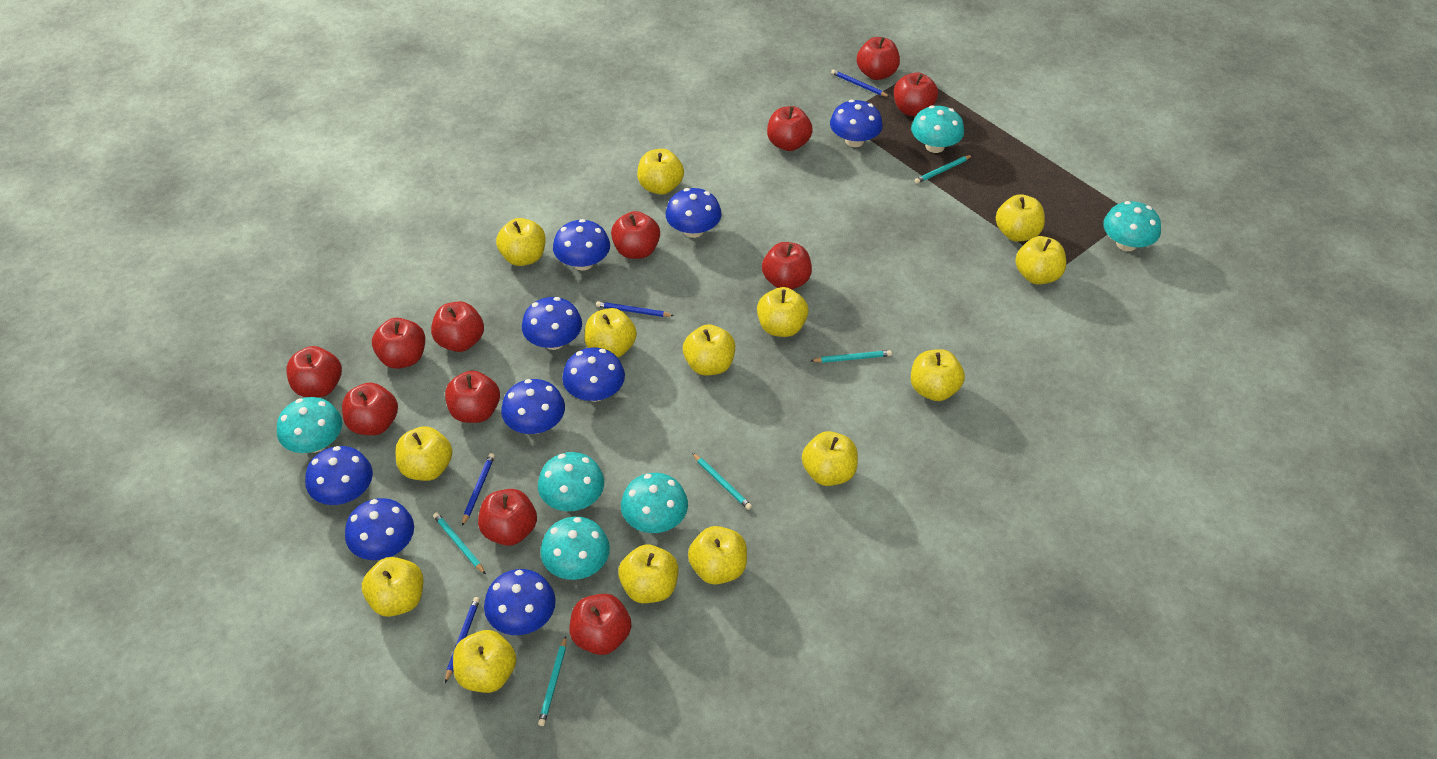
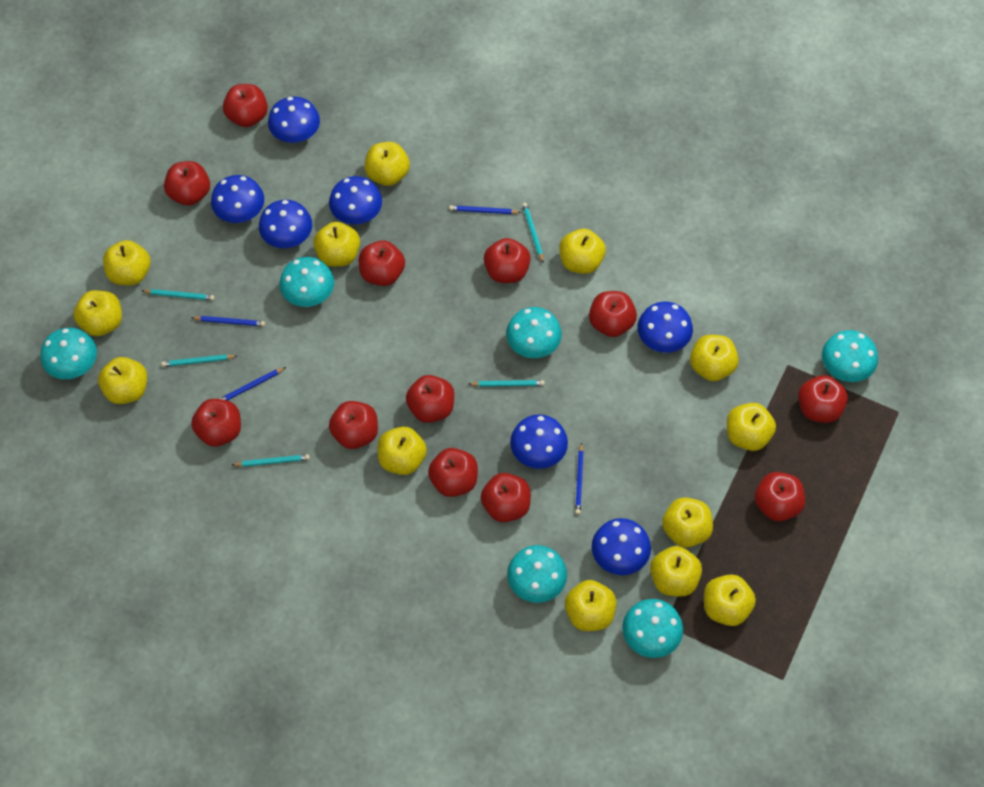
blue mushroom: 9 -> 7
yellow apple: 14 -> 13

